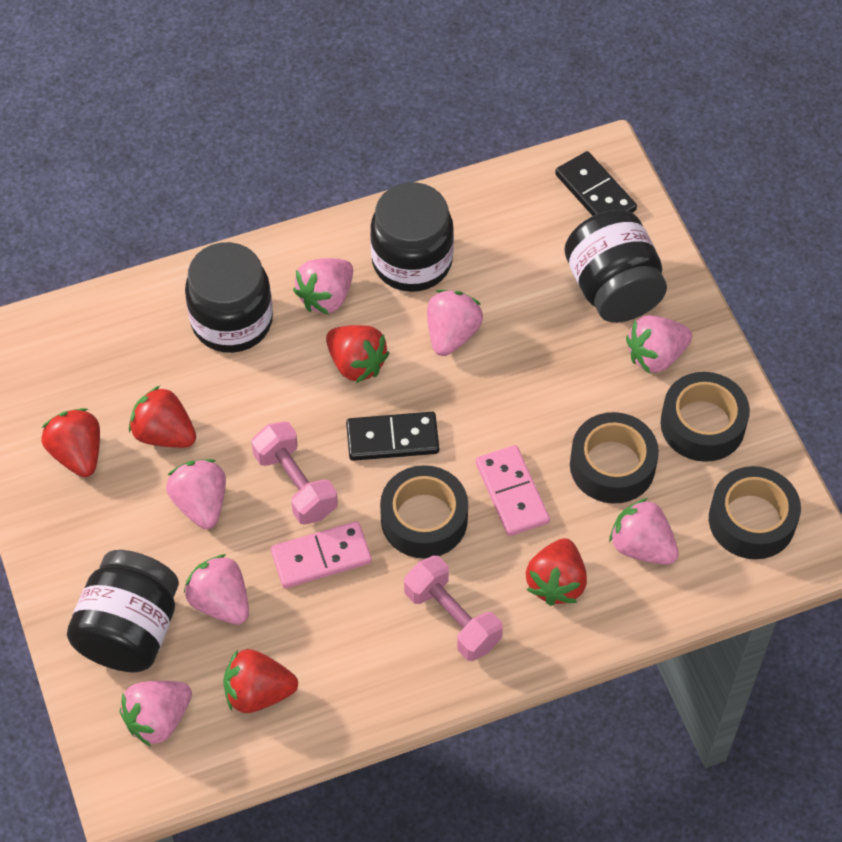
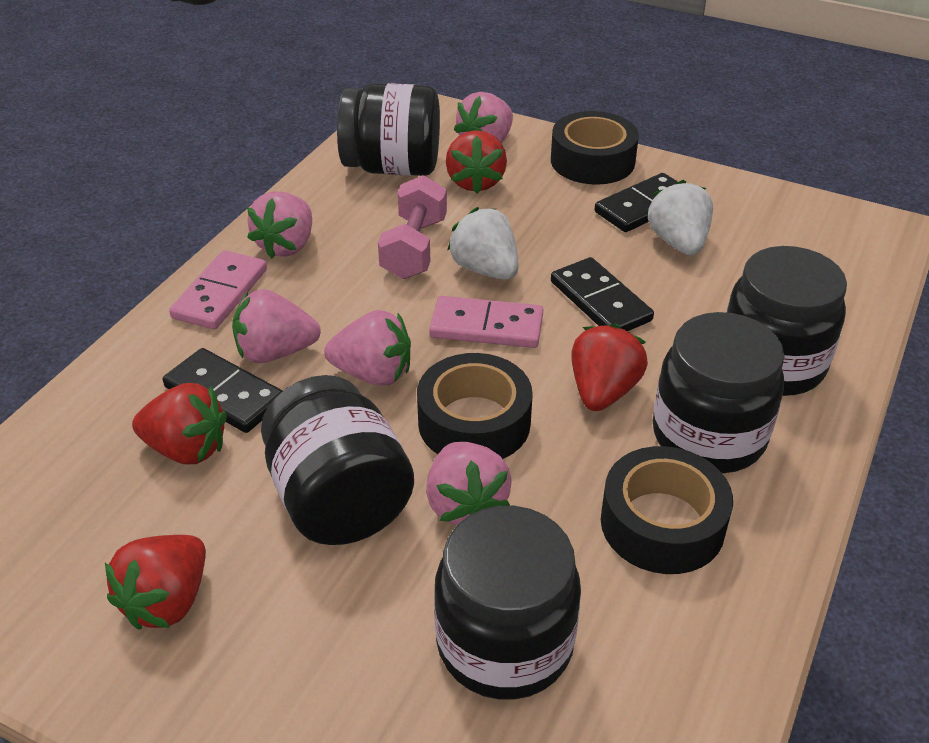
black domino: 2 -> 3
black jar: 4 -> 5
black tape: 4 -> 3
pink dumbbell: 2 -> 1
pink strawberry: 7 -> 5
red strawberry: 5 -> 4
white strawberry: 0 -> 2

